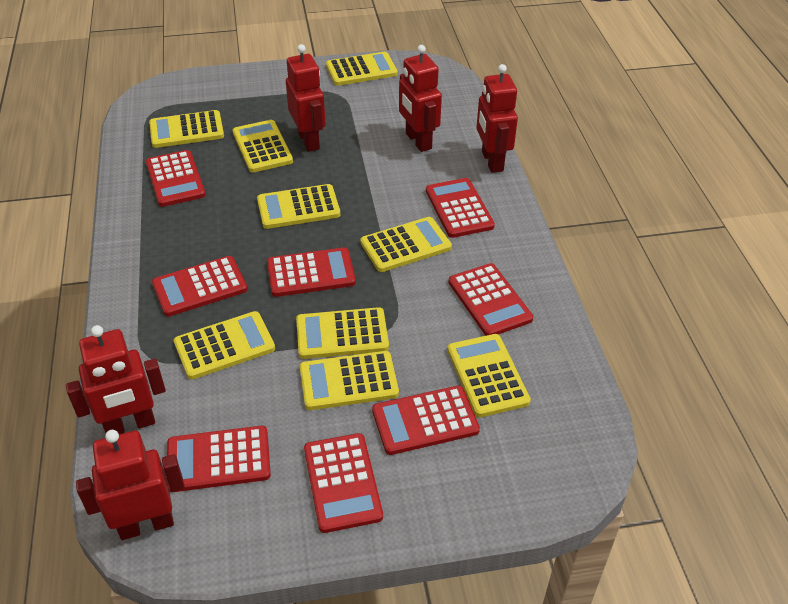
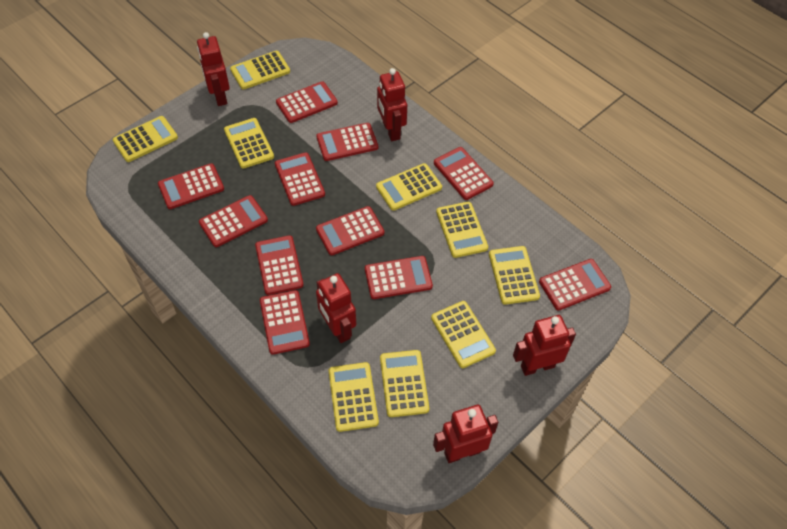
red calculator: 8 -> 11

